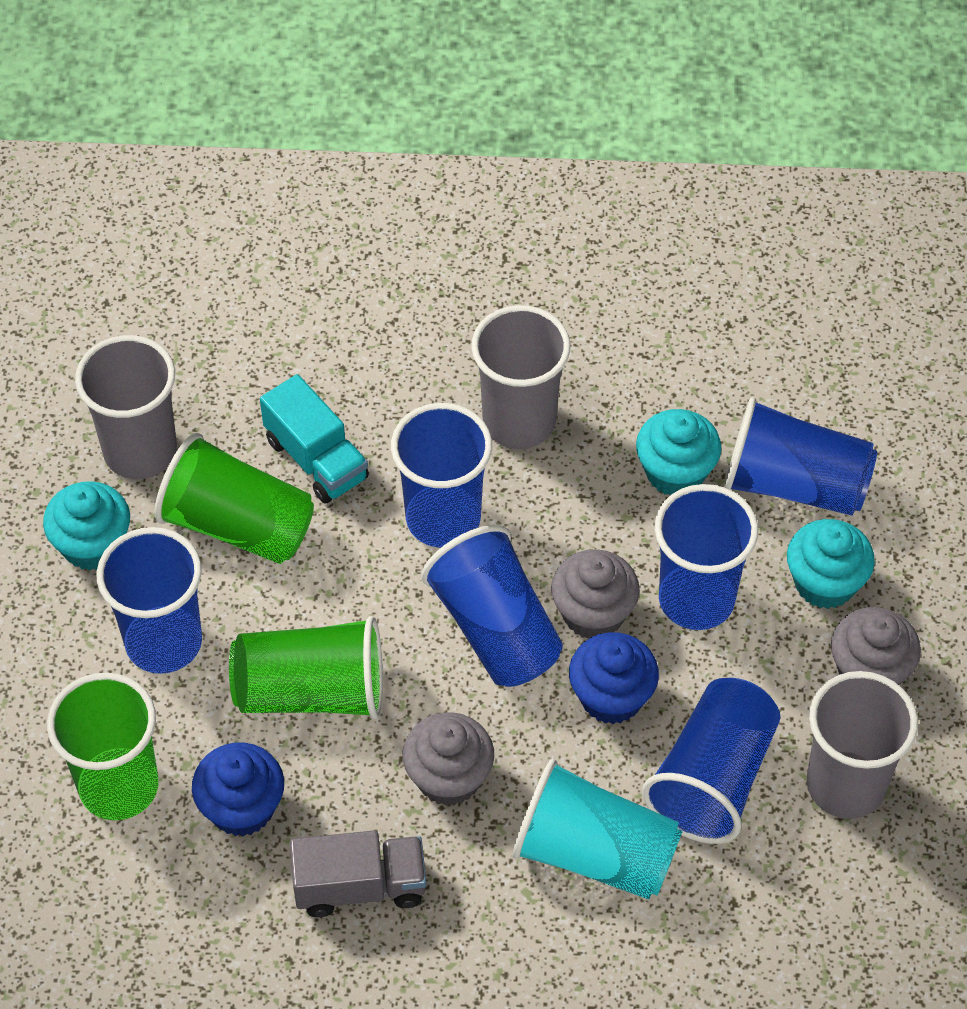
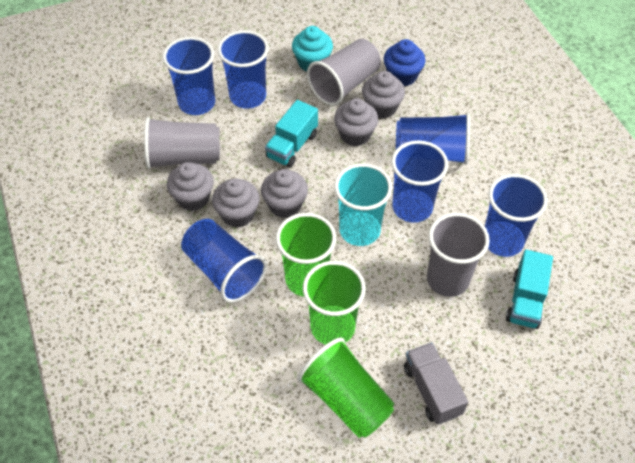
blue cupcake: 2 -> 1
grey cupcake: 3 -> 5
turquoise cupcake: 3 -> 1
turquoise truck: 1 -> 2

